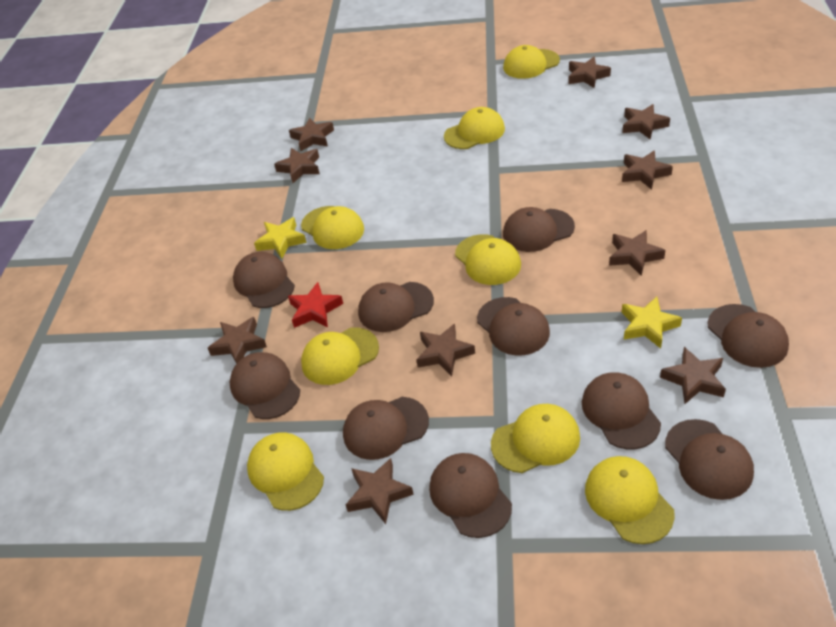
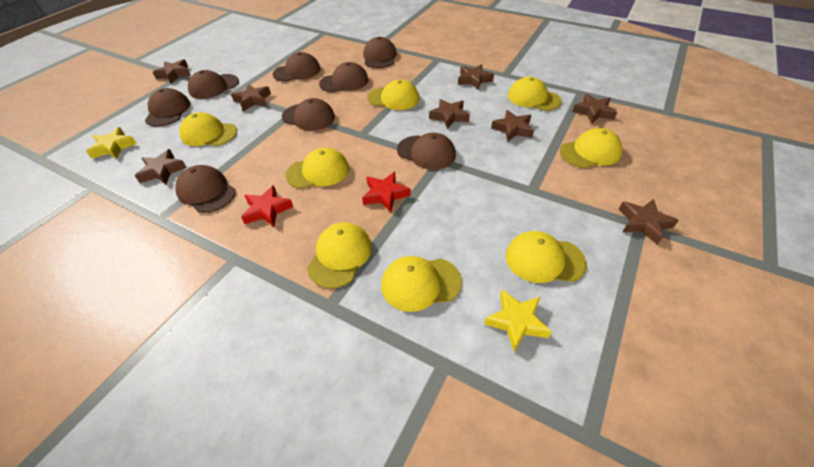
brown cap: 10 -> 8
brown star: 10 -> 8
red star: 1 -> 2

